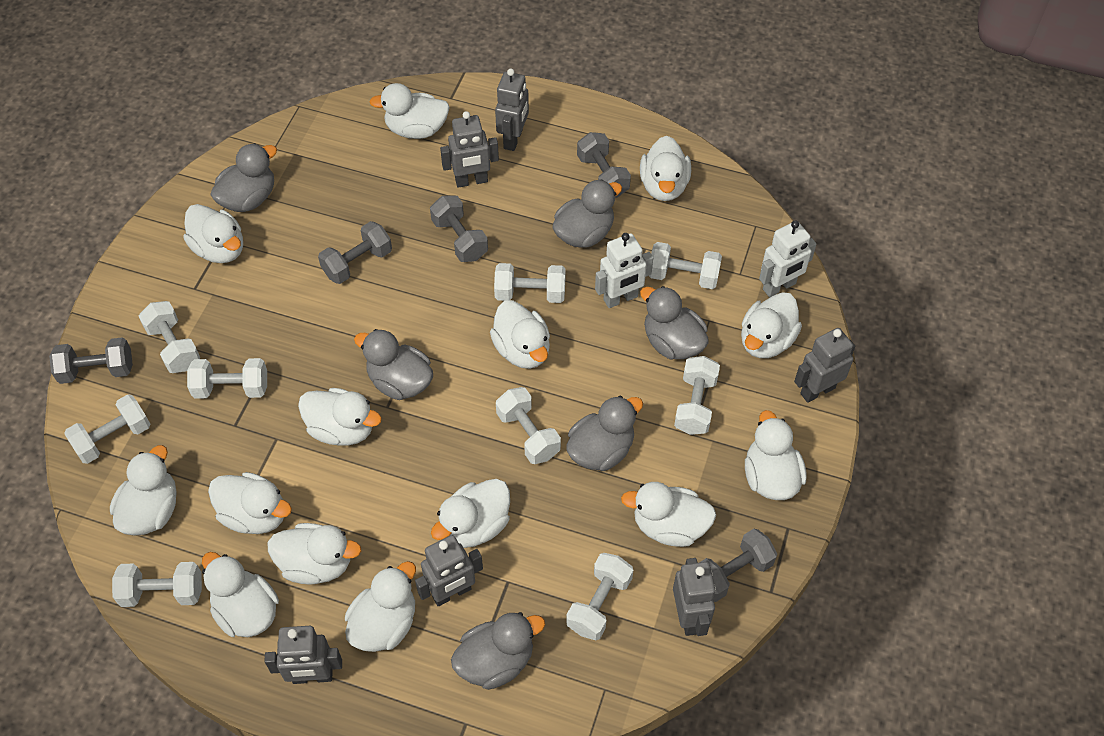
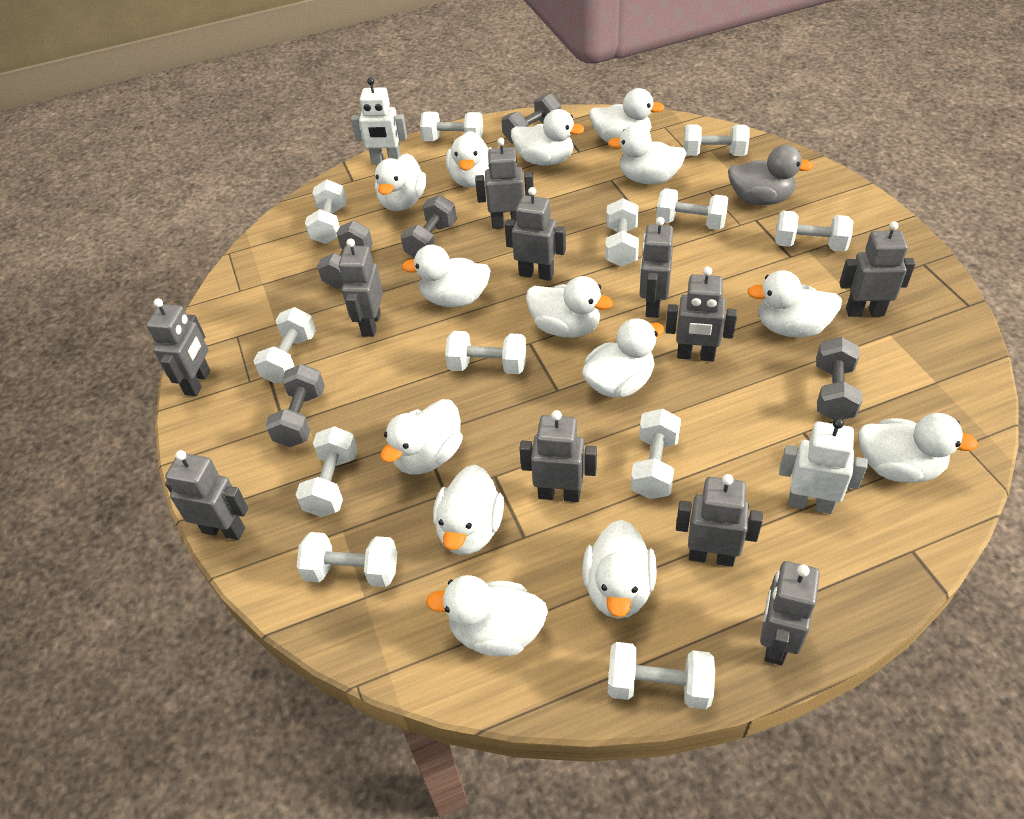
grey duck: 6 -> 1
grey robot: 6 -> 11
white dumbbell: 9 -> 12

